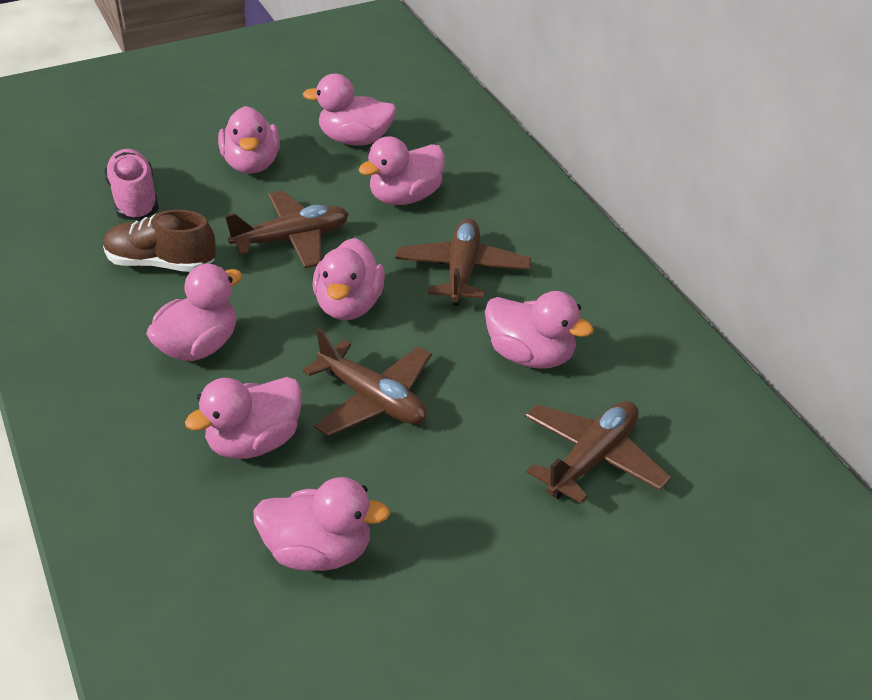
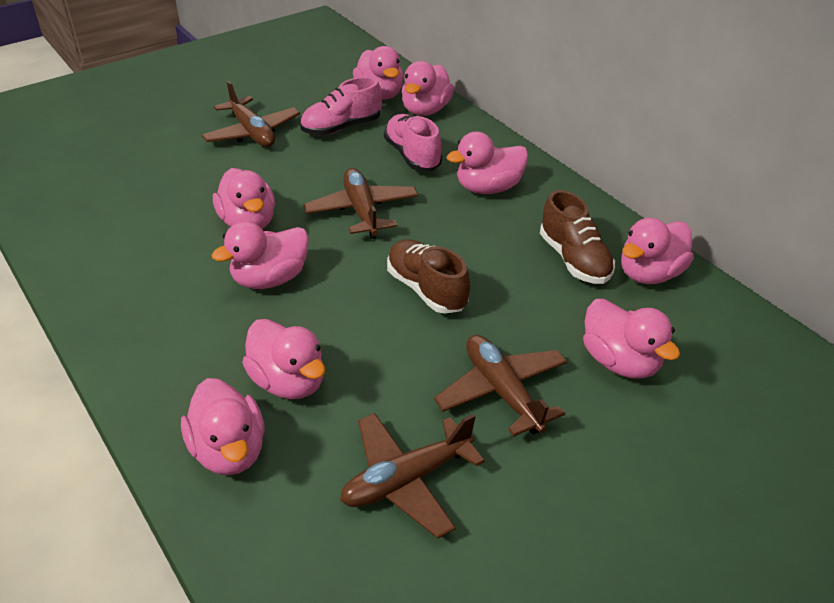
brown shoe: 1 -> 2
pink duck: 8 -> 9
pink shoe: 1 -> 2

